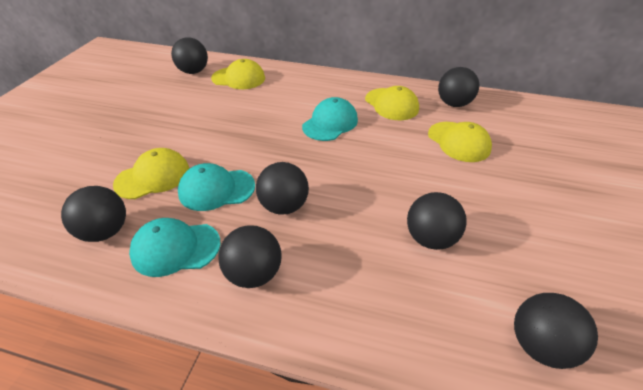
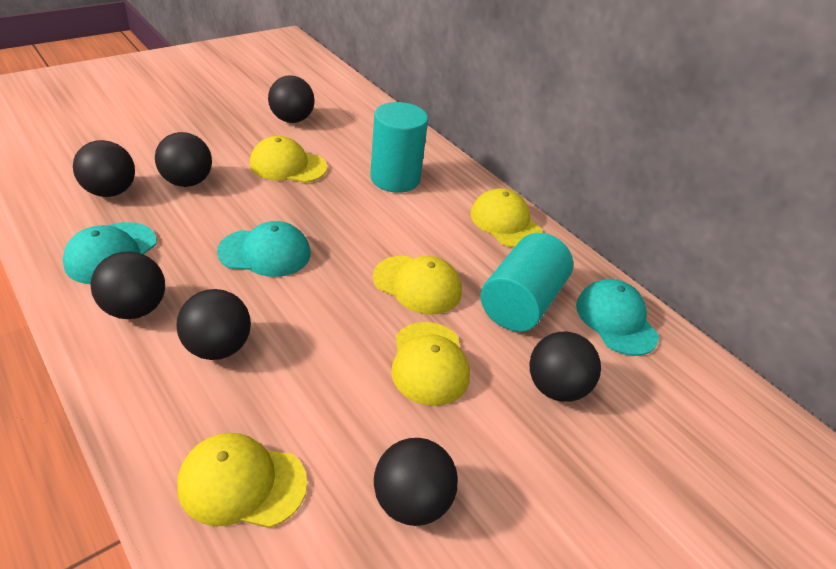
turquoise cylinder: 0 -> 2
yellow cap: 4 -> 5

